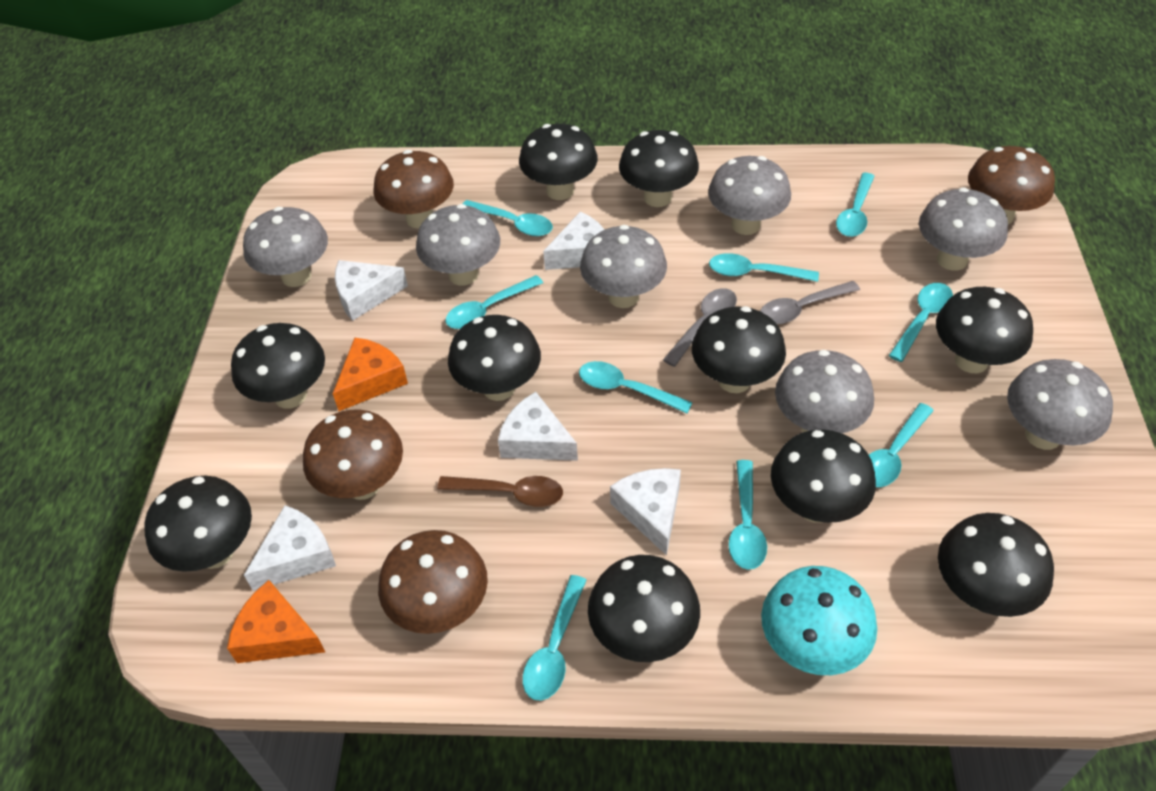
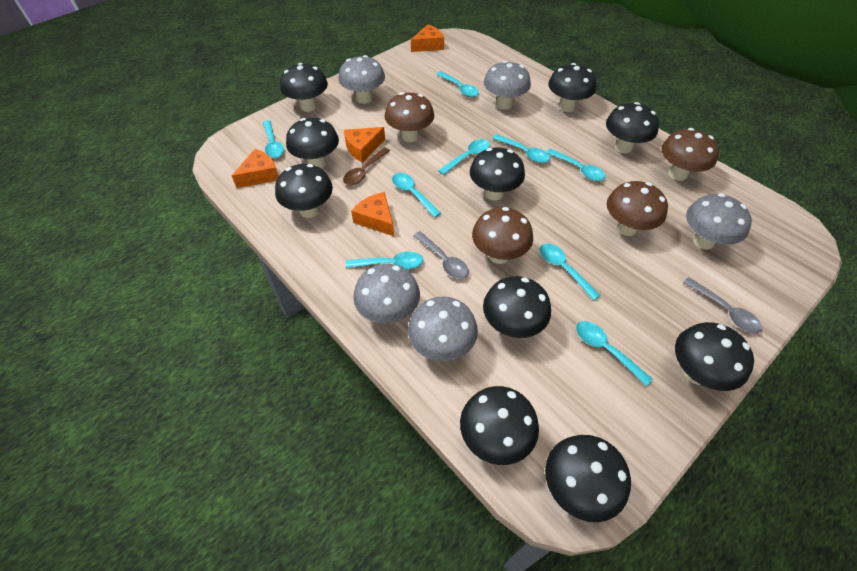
grey mushroom: 7 -> 5
orange cheese: 2 -> 4
turquoise mushroom: 1 -> 0
white cheese: 5 -> 0

